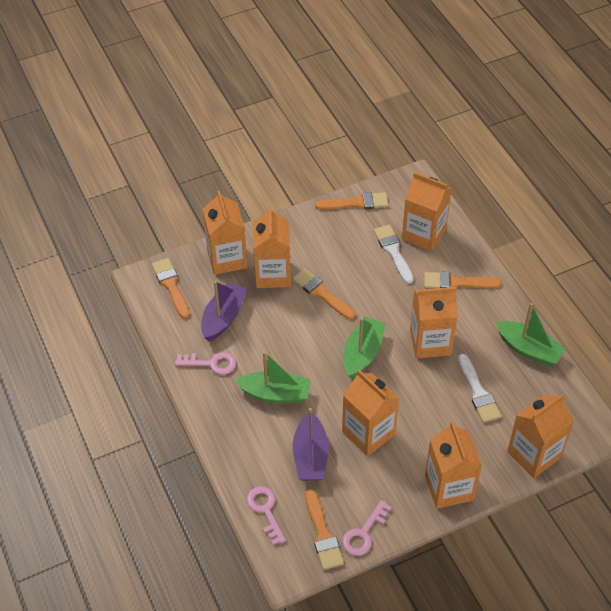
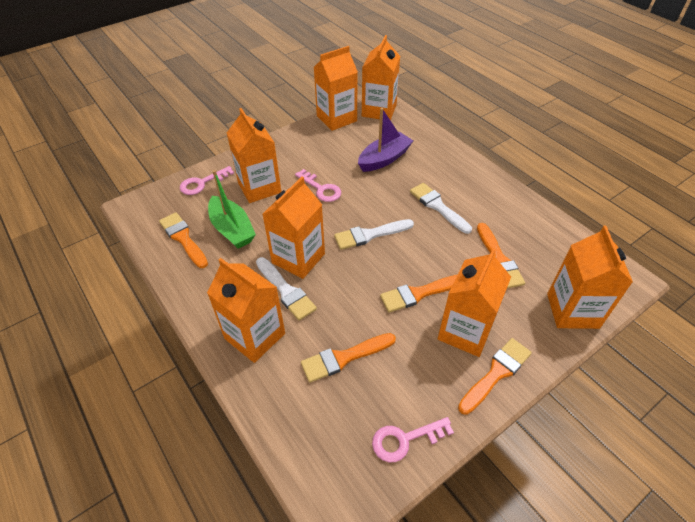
green boat: 3 -> 1
purple boat: 2 -> 1
white brush: 2 -> 3

